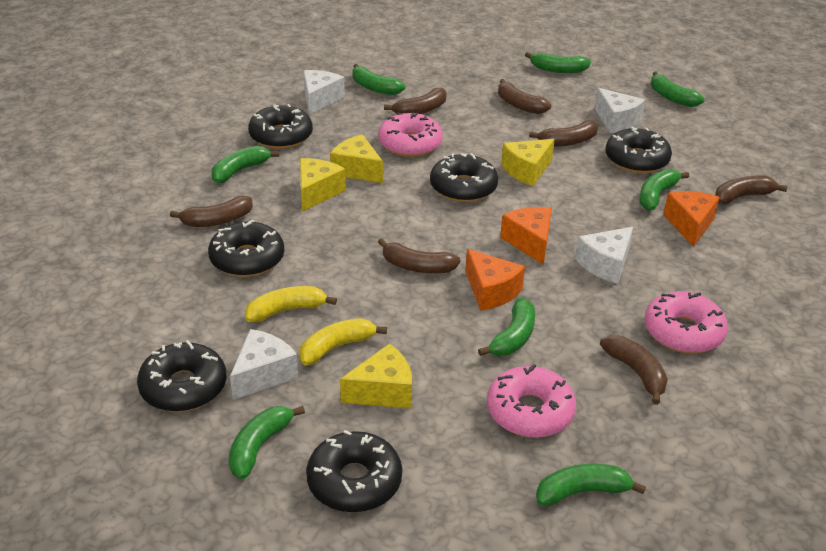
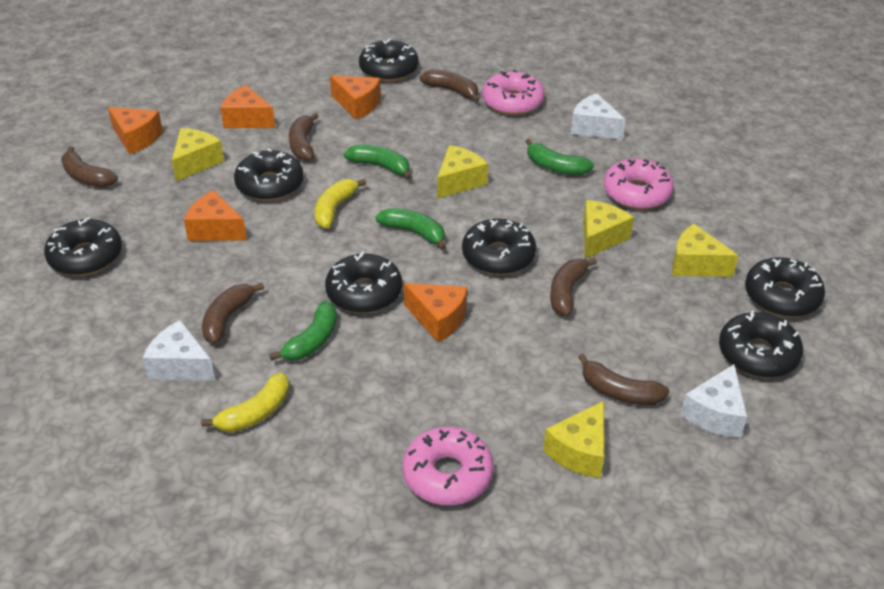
black donut: 6 -> 7
brown banana: 7 -> 6
green banana: 8 -> 4
orange cheese: 3 -> 5
white cheese: 4 -> 3
yellow cheese: 4 -> 5

